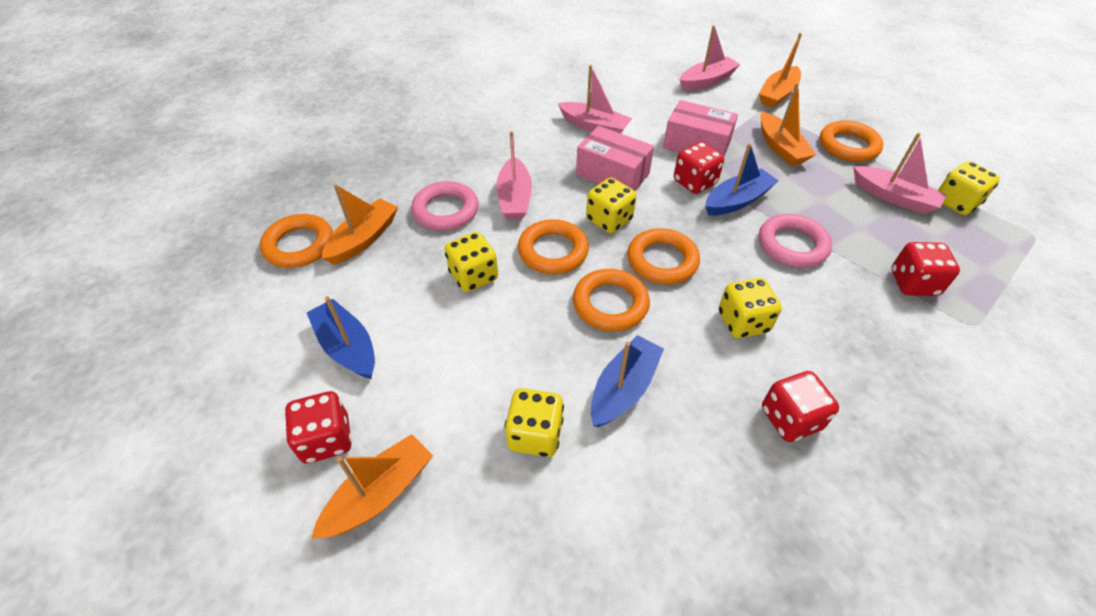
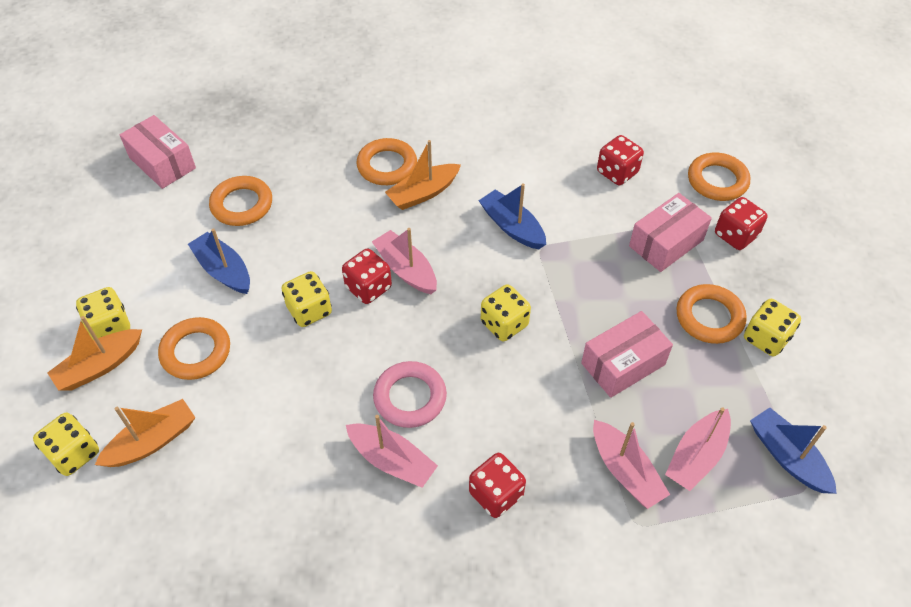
orange boat: 4 -> 3
pink box: 2 -> 3
pink ring: 2 -> 1

